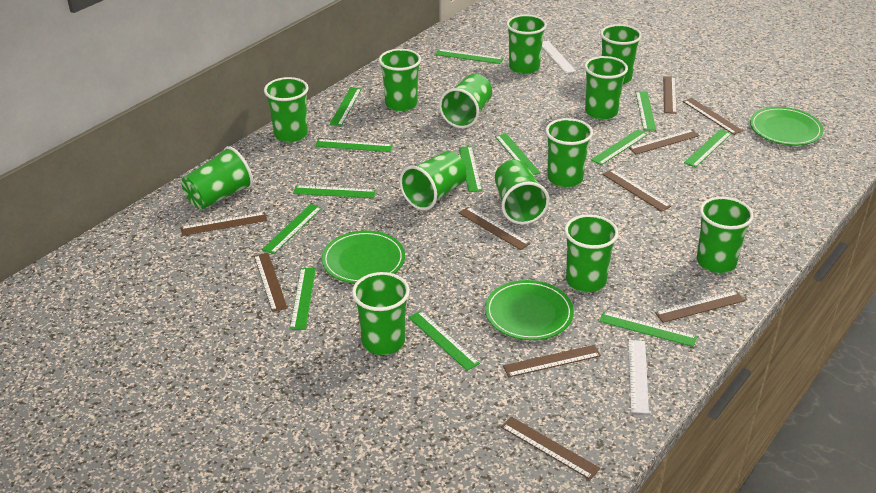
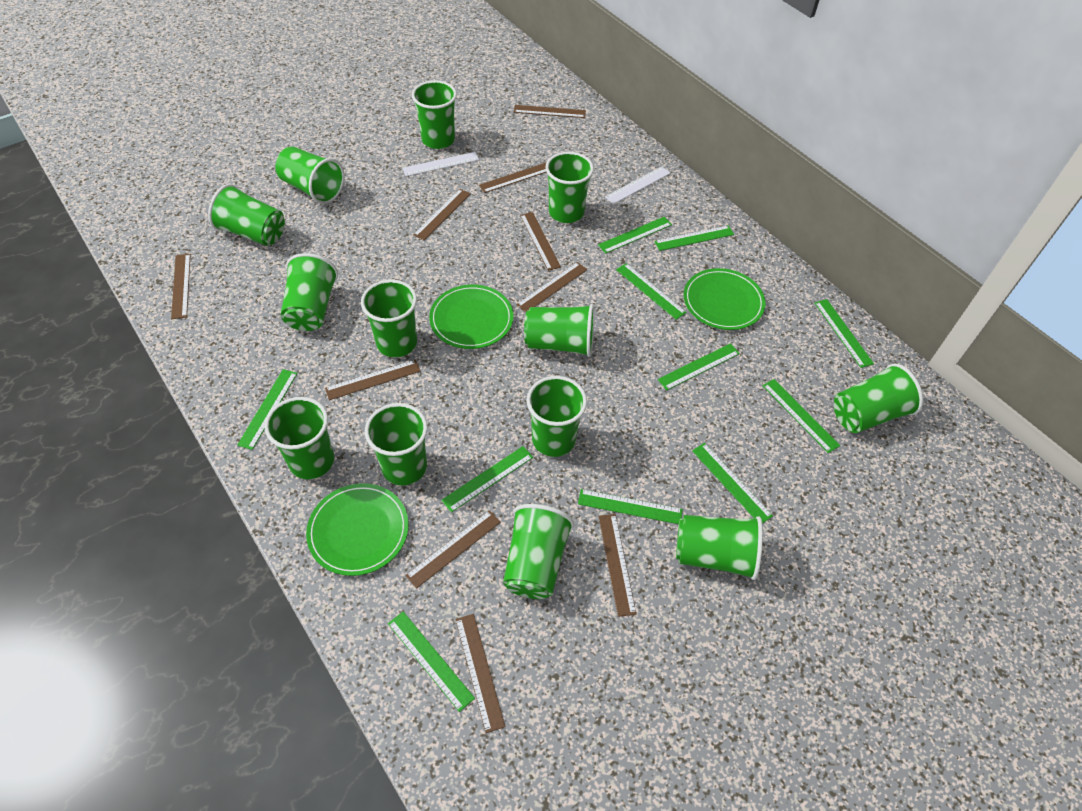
green ruler: 13 -> 11

